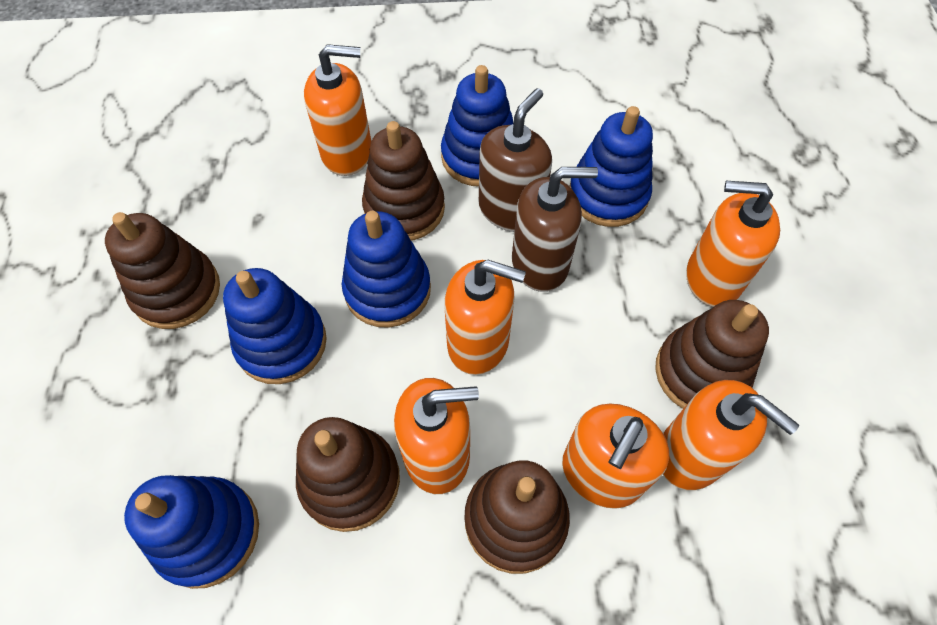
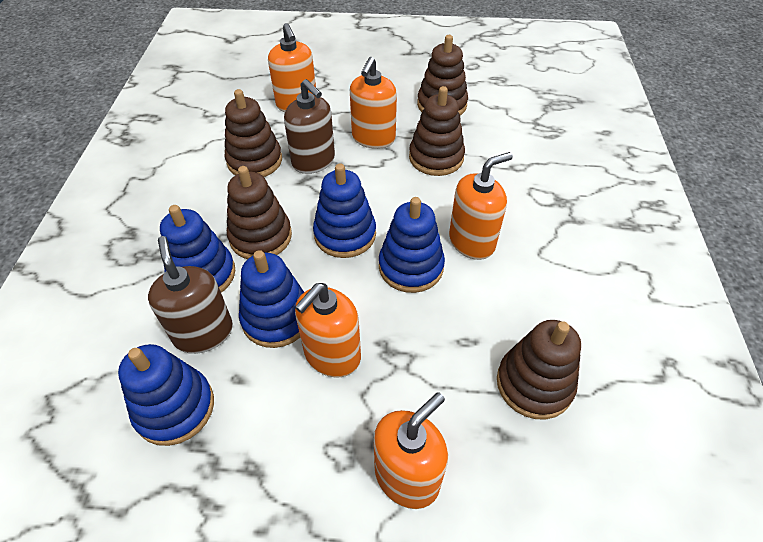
orange soap dispenser: 6 -> 5

